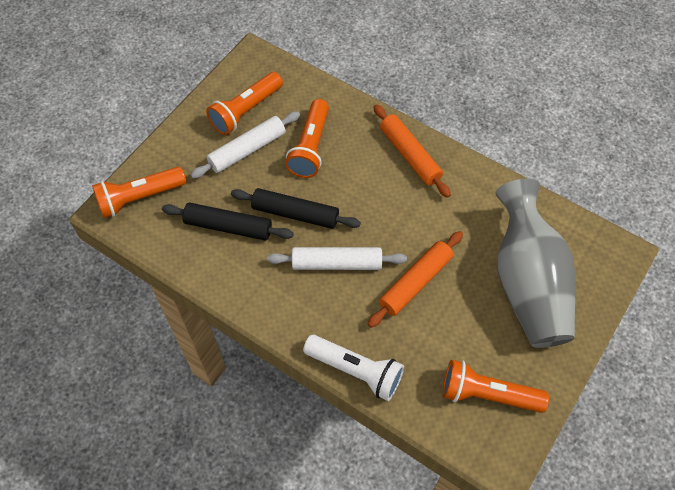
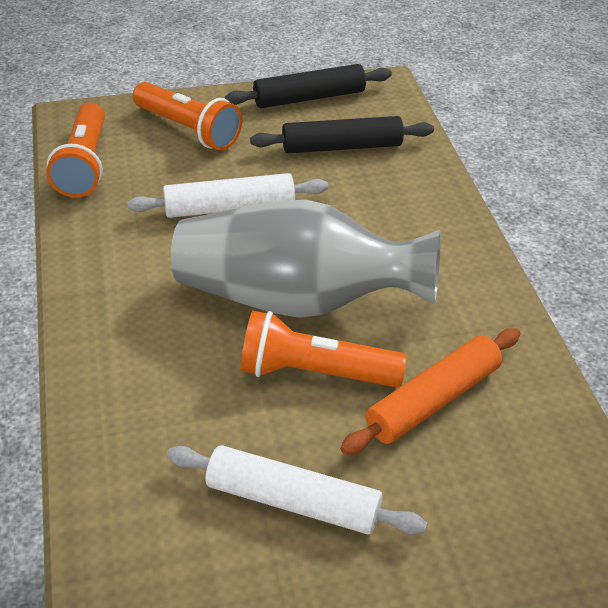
orange flashlight: 4 -> 3
orange rolling pin: 2 -> 1
white flashlight: 1 -> 0

